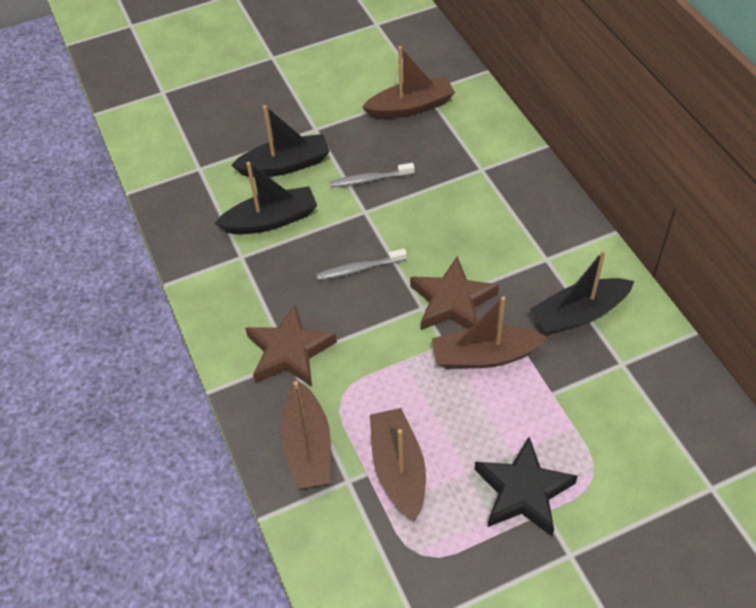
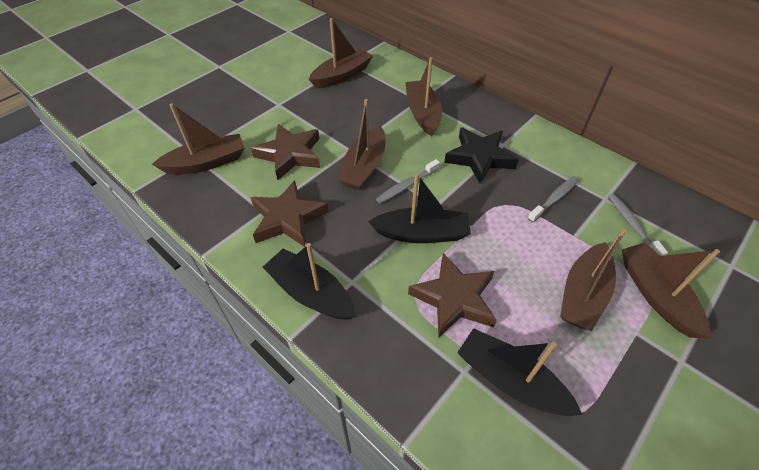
brown boat: 4 -> 6
brown star: 2 -> 3
grey toothbrush: 2 -> 3

